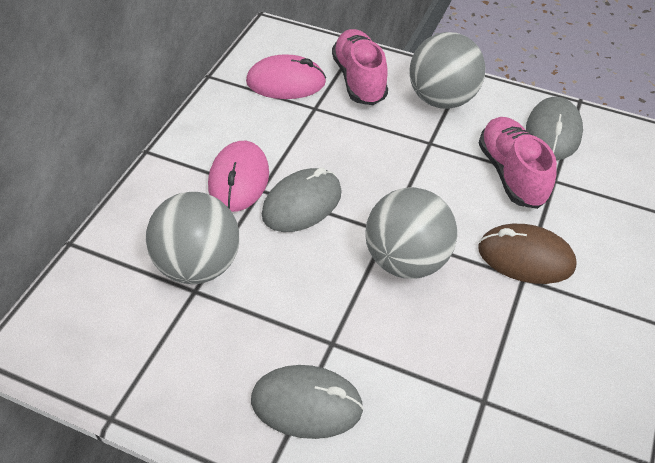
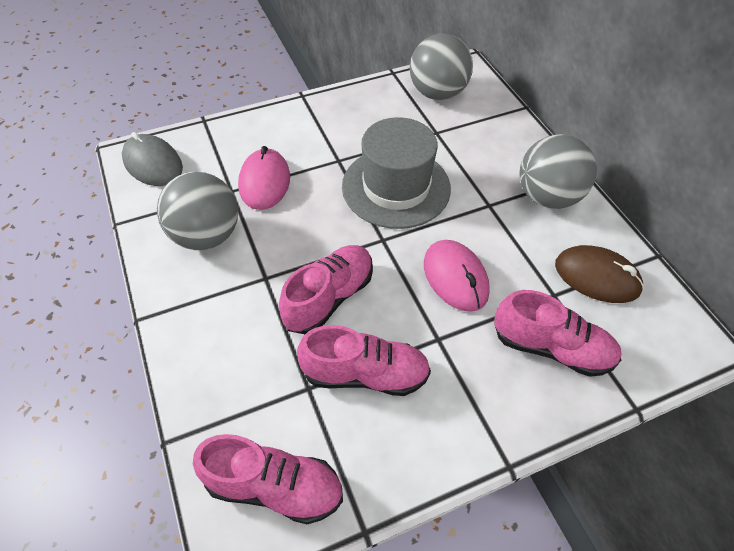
grey hat: 0 -> 1
grey mouse: 3 -> 1
pink shoe: 2 -> 4

